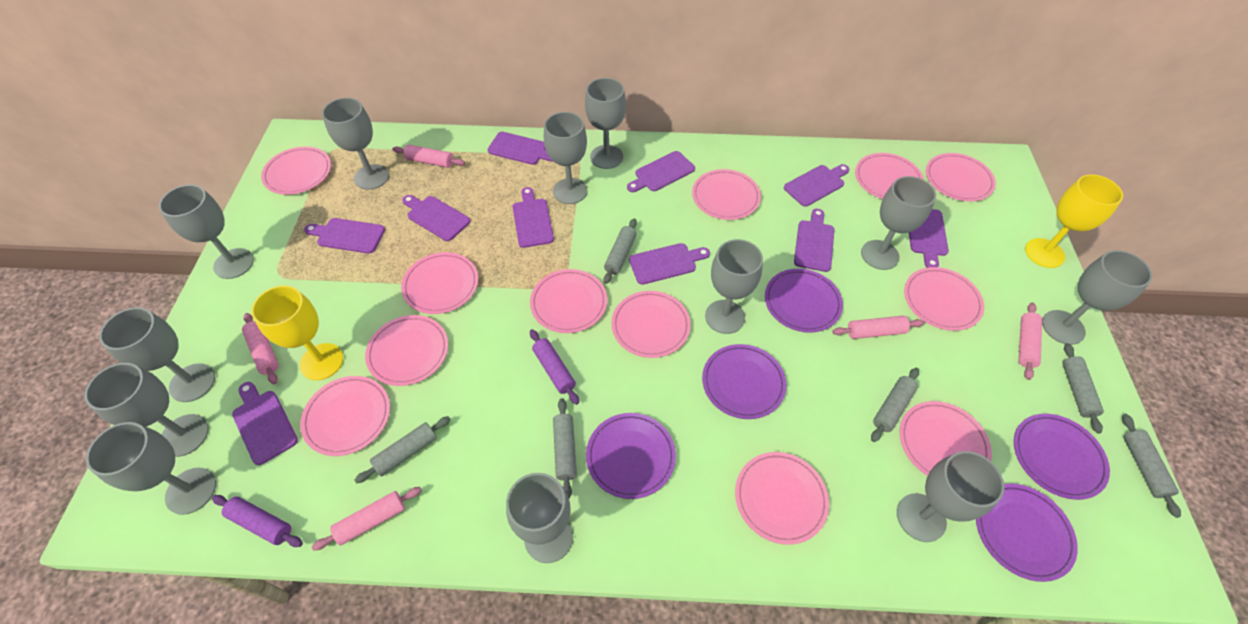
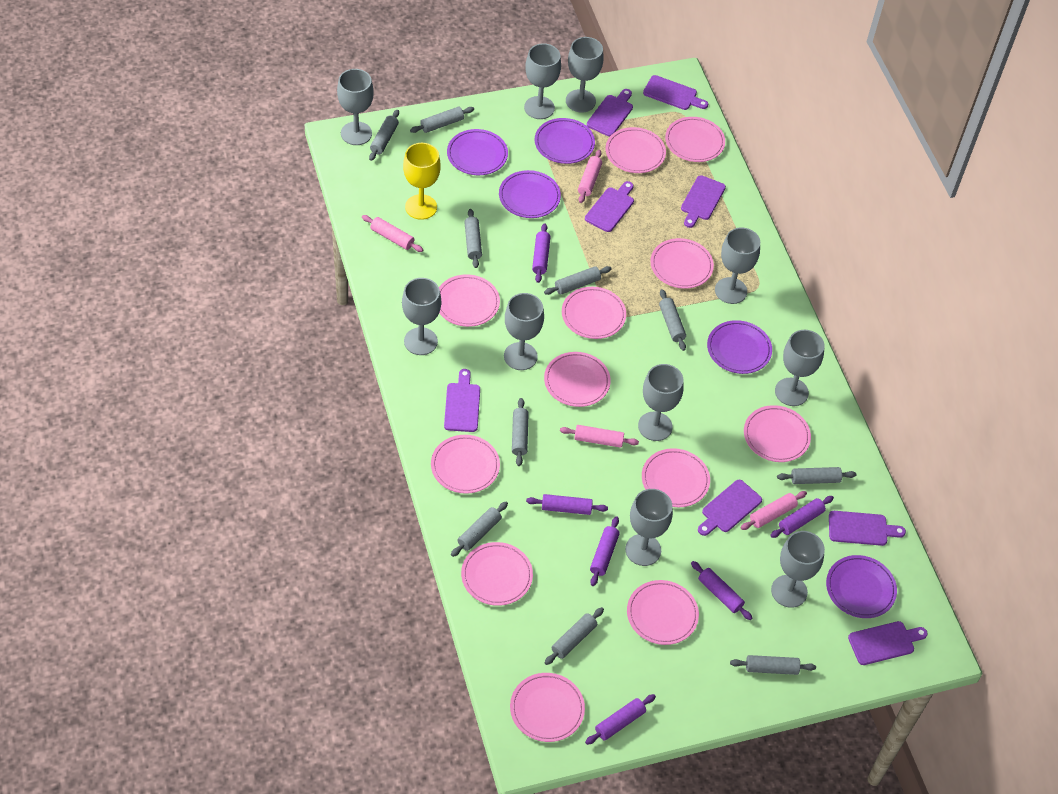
grey goblet: 12 -> 10
grey rolling pin: 6 -> 10
pink rolling pin: 5 -> 4
purple cutting board: 10 -> 8
purple rolling pin: 2 -> 6
yellow goblet: 2 -> 1

